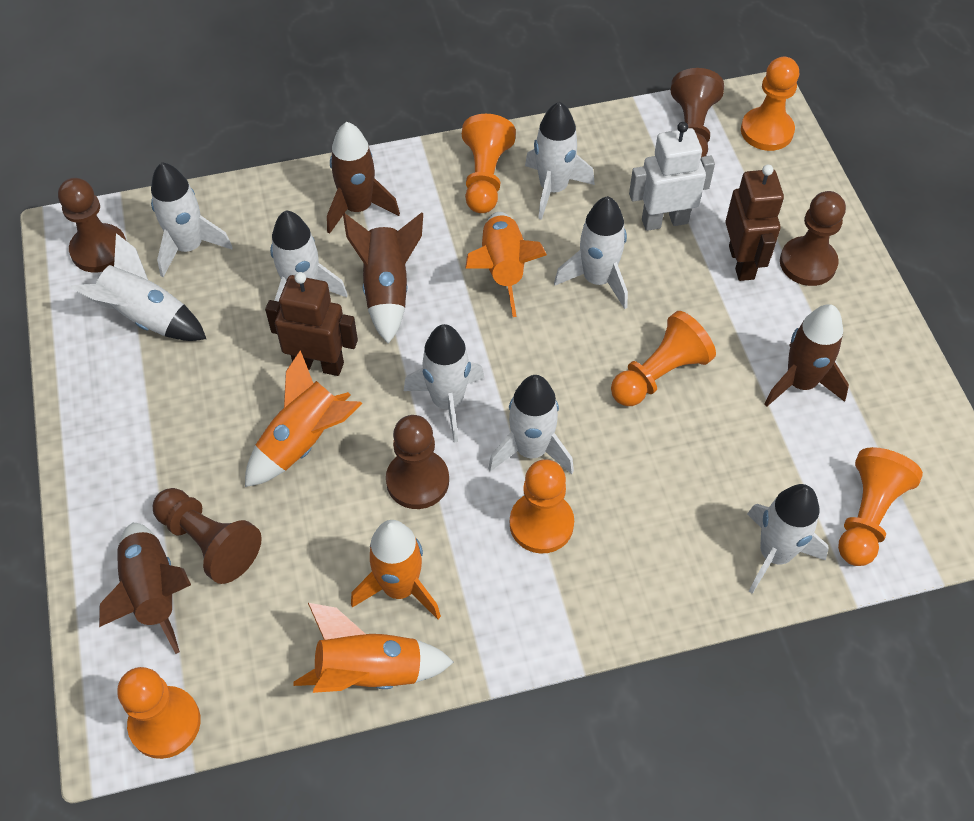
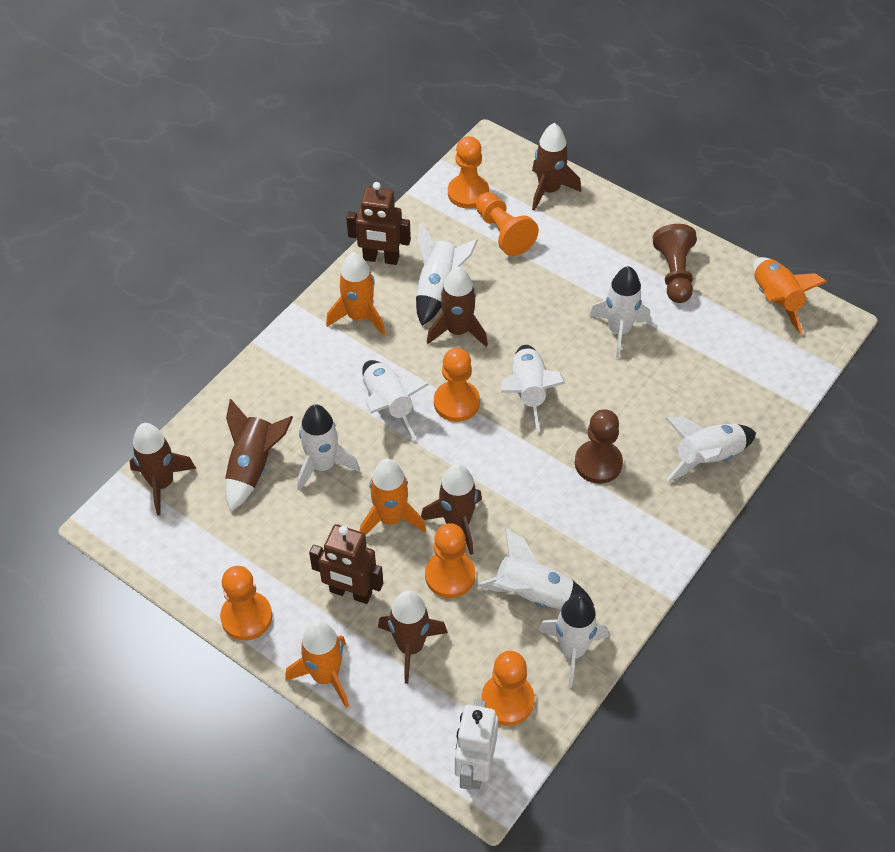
brown pawn: 5 -> 2
brown rocket: 4 -> 6

